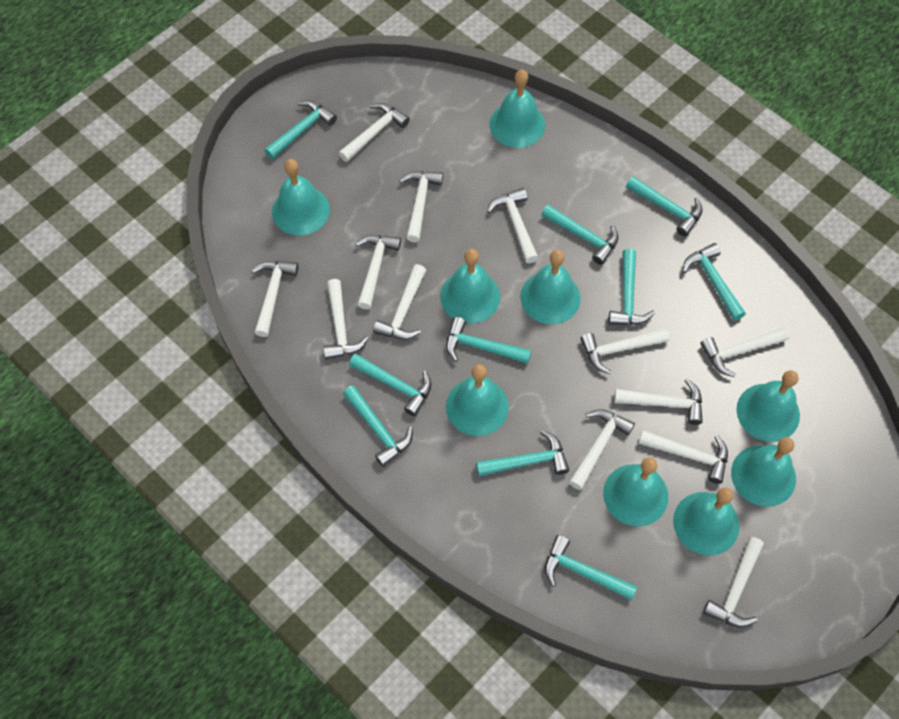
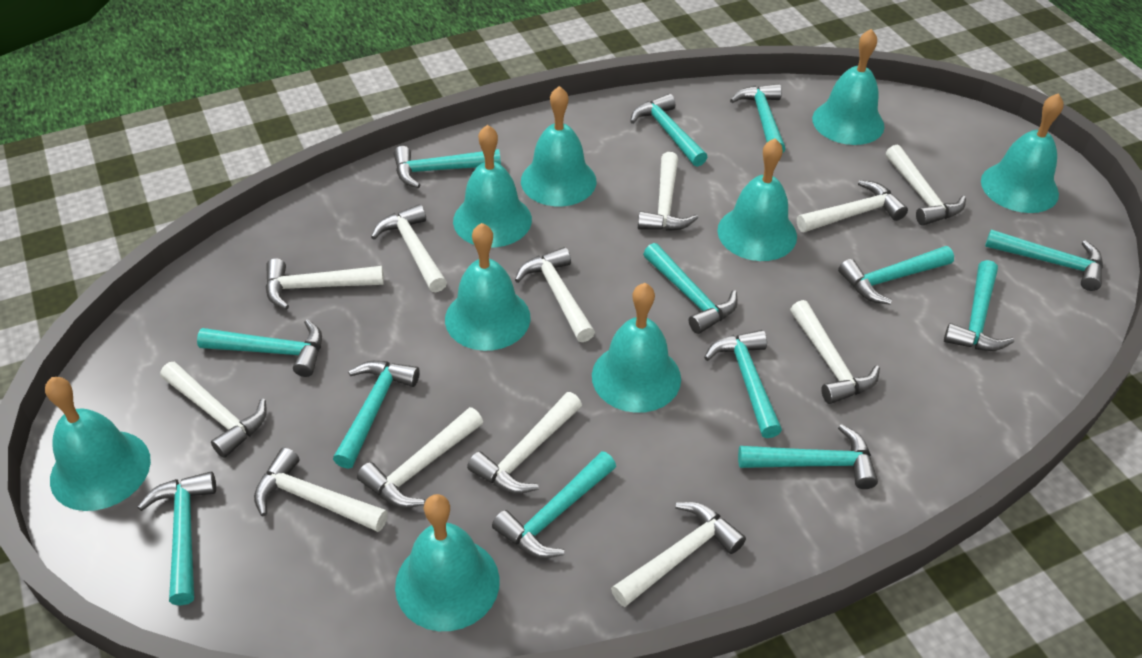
turquoise hammer: 10 -> 13
white hammer: 13 -> 12

